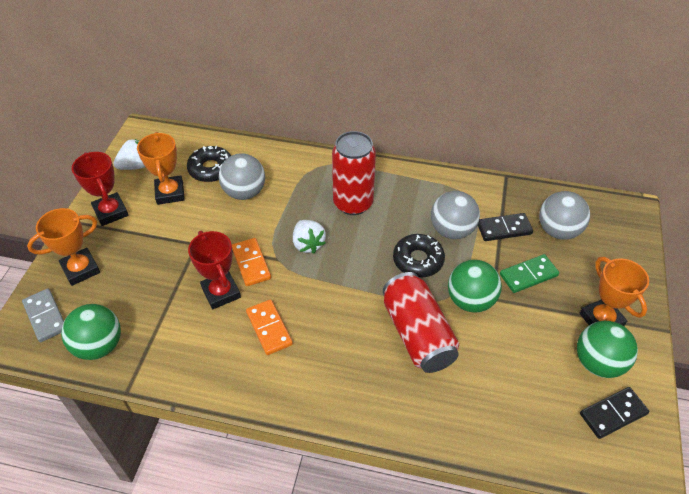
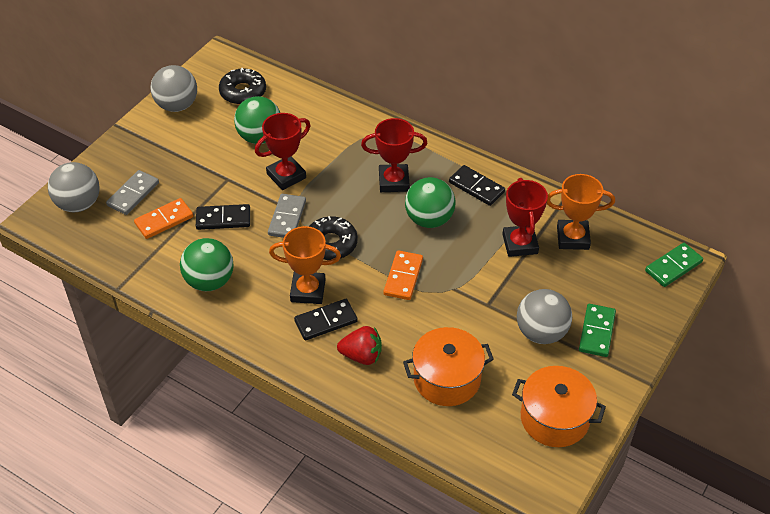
black domino: 2 -> 3
green domino: 1 -> 2
grey domino: 1 -> 2
orange pot: 0 -> 2
orange trophy: 3 -> 2
red can: 2 -> 0
red strawberry: 0 -> 1
red trophy: 2 -> 3
white strawberry: 2 -> 0

